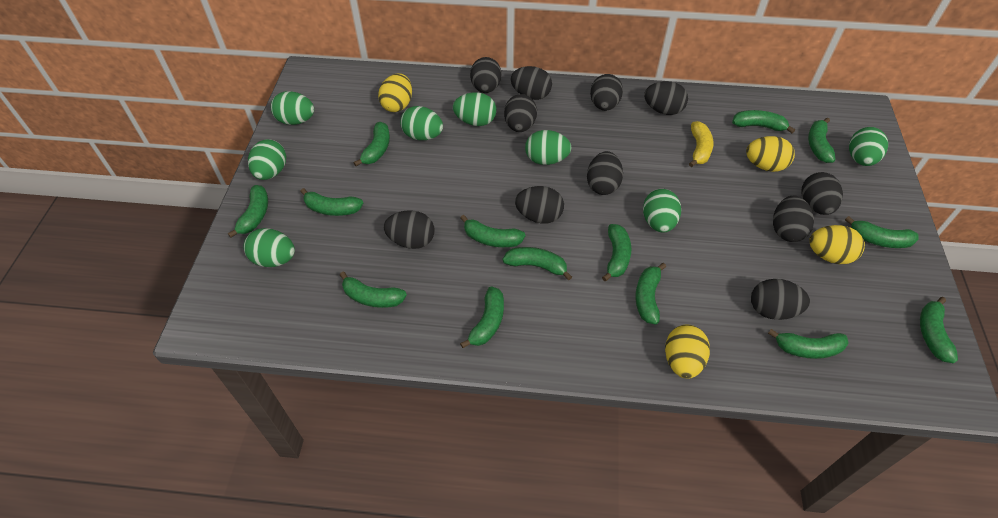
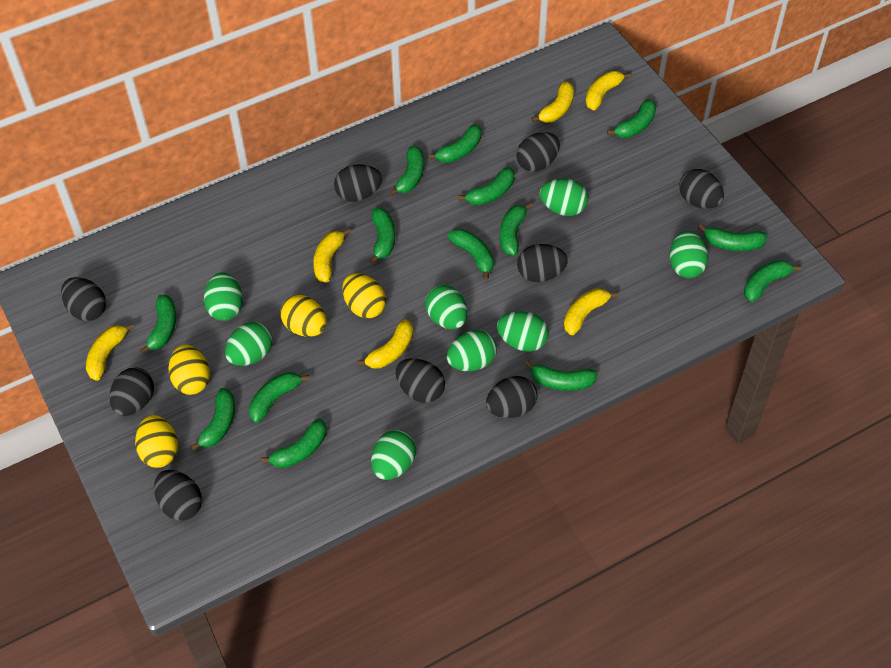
black egg: 11 -> 9
yellow banana: 1 -> 6

